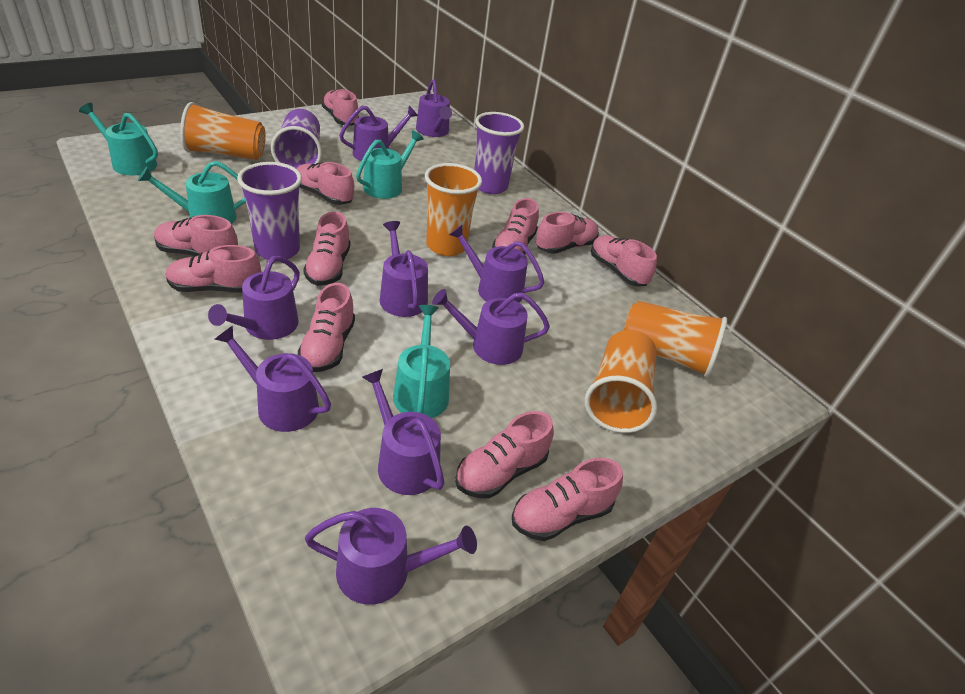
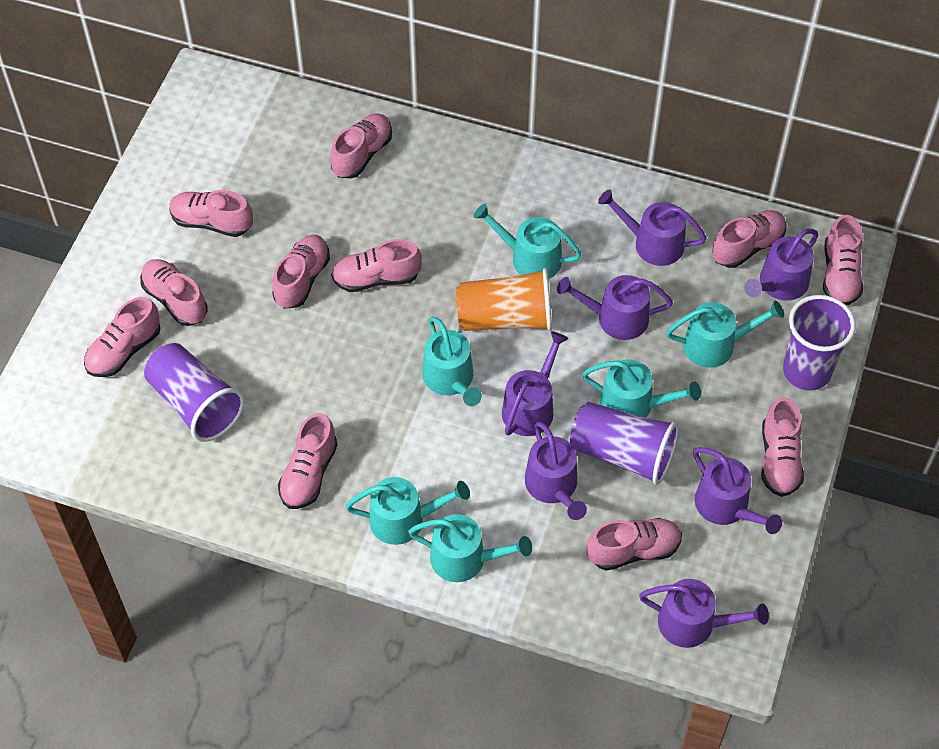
orange cup: 4 -> 1
purple watering can: 9 -> 7
turquoise watering can: 4 -> 6

